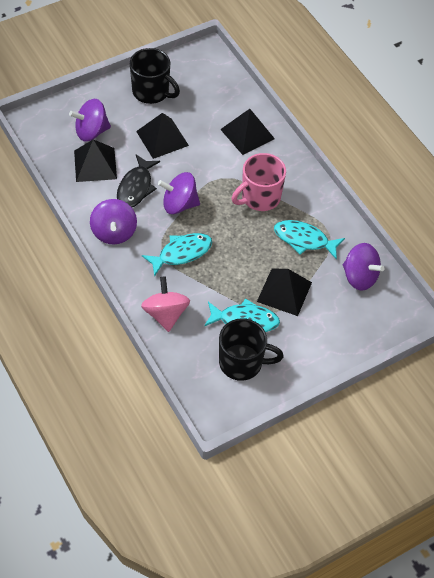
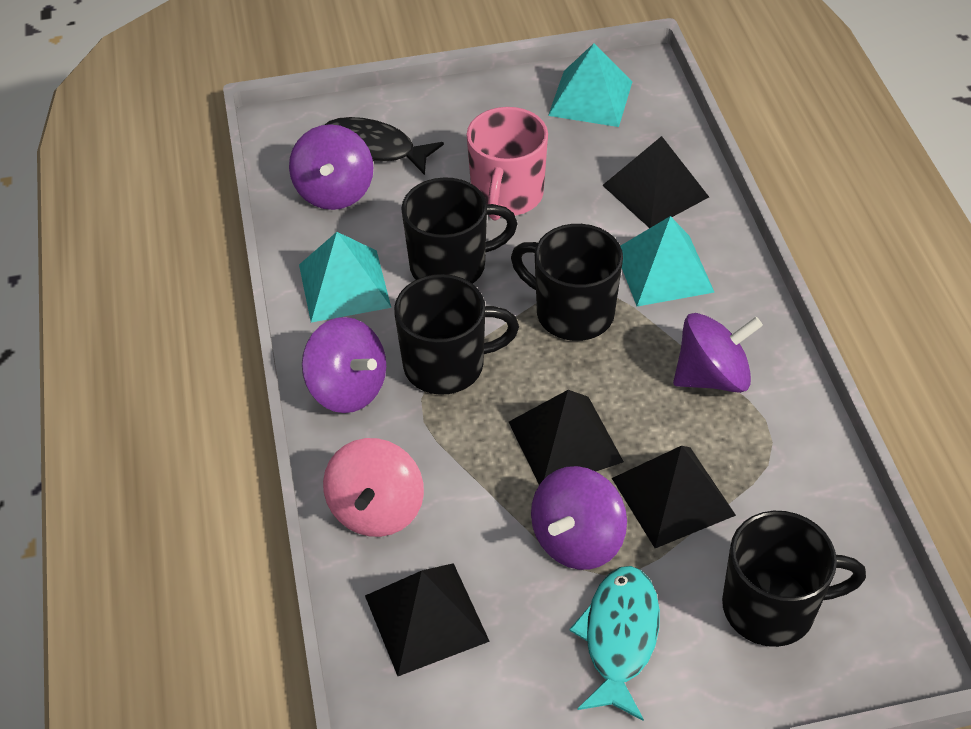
black mug: 2 -> 4
turquoise fish: 3 -> 1
turquoise pyramid: 0 -> 3

